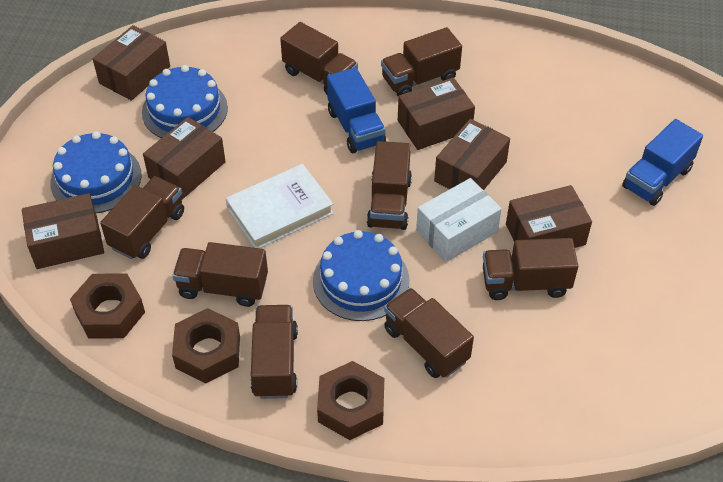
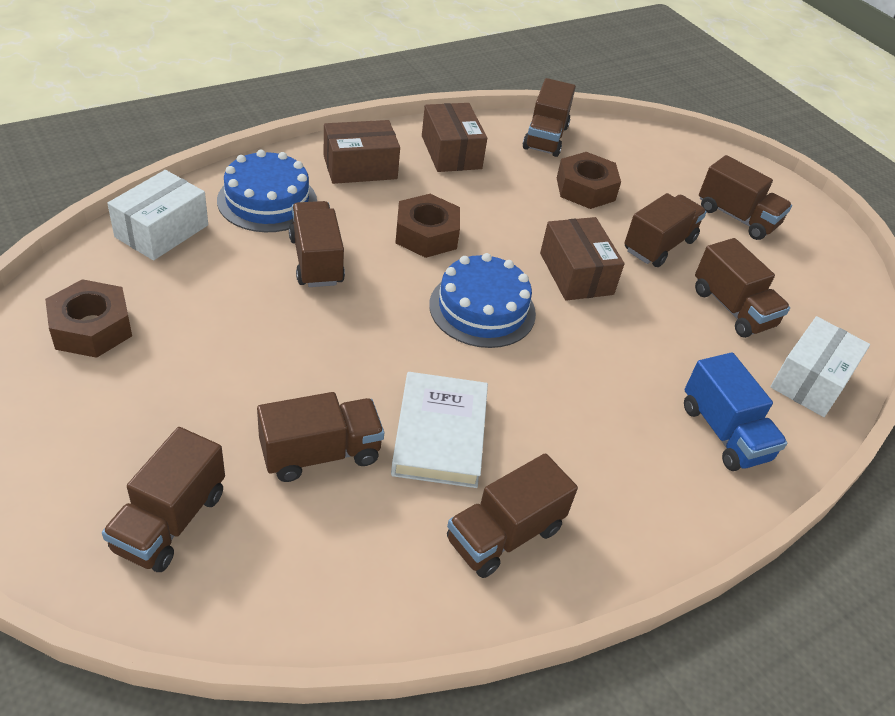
blue cake: 3 -> 2
blue truck: 2 -> 1
brown box: 6 -> 3
white box: 1 -> 2

